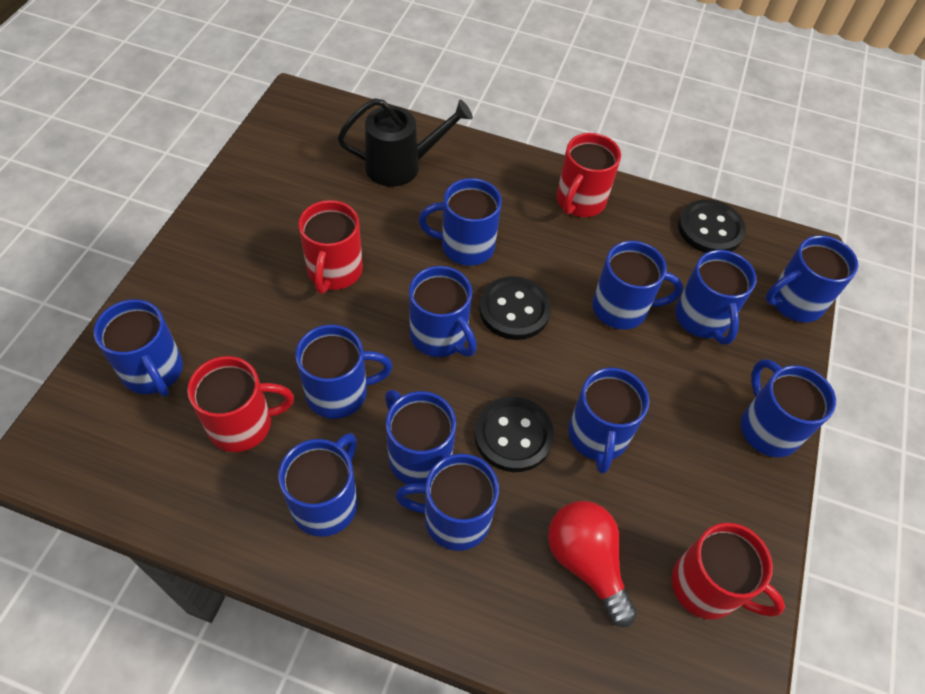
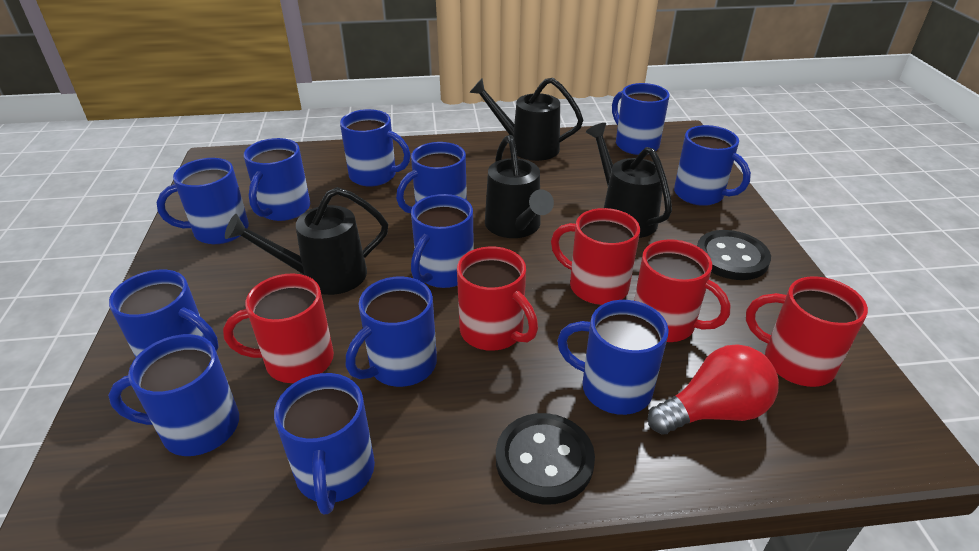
black button: 3 -> 2
black watering can: 1 -> 4
red mug: 4 -> 5

